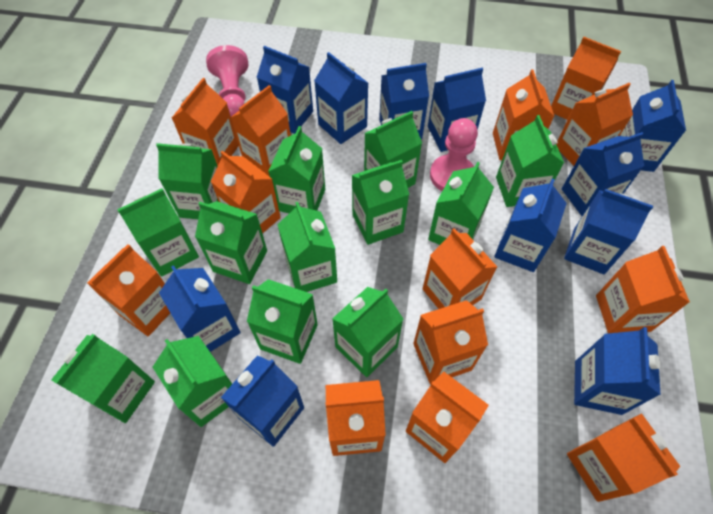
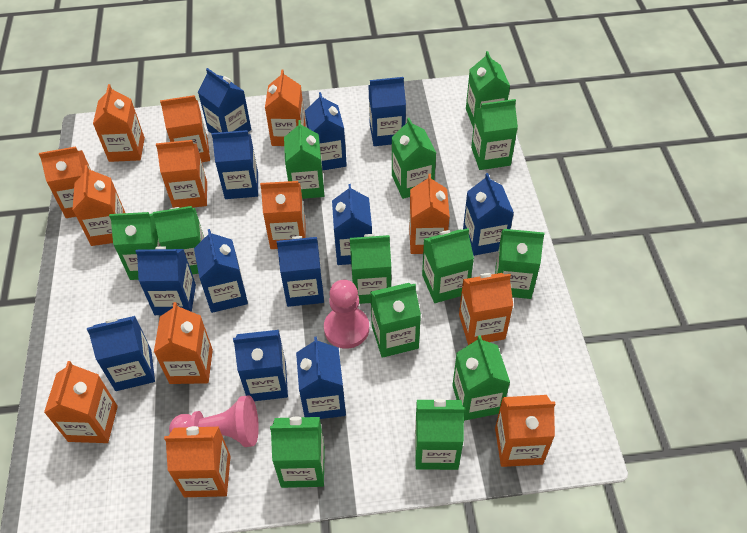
blue carton: 11 -> 12

